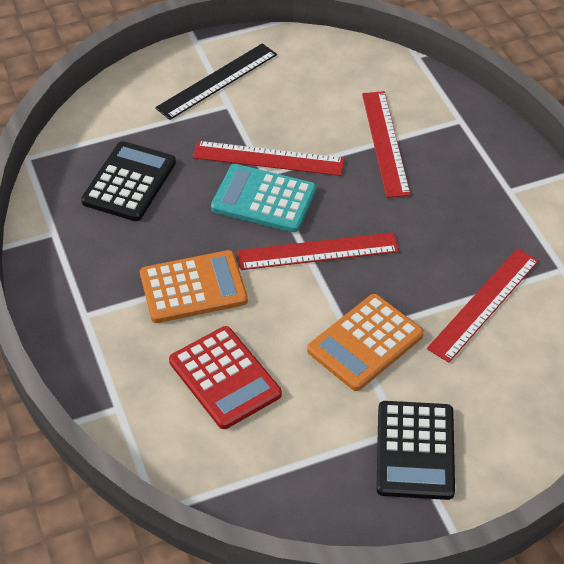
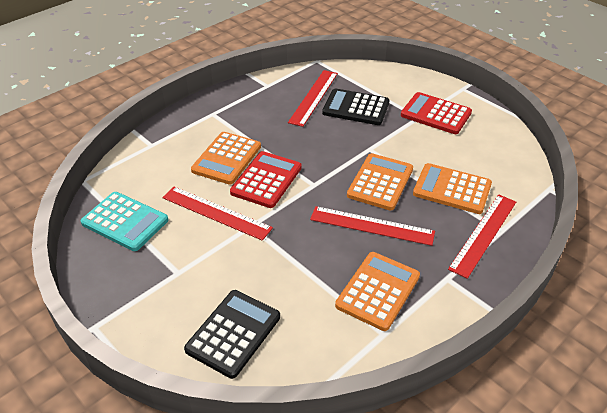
black ruler: 1 -> 0
orange calculator: 2 -> 4
red calculator: 1 -> 2

